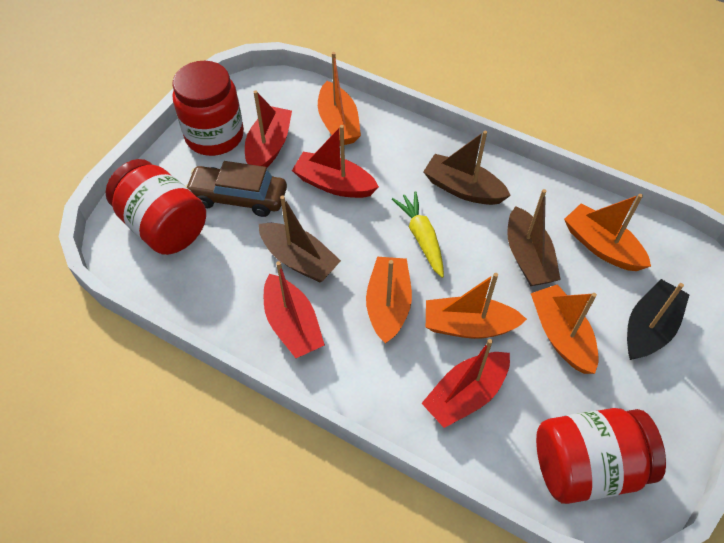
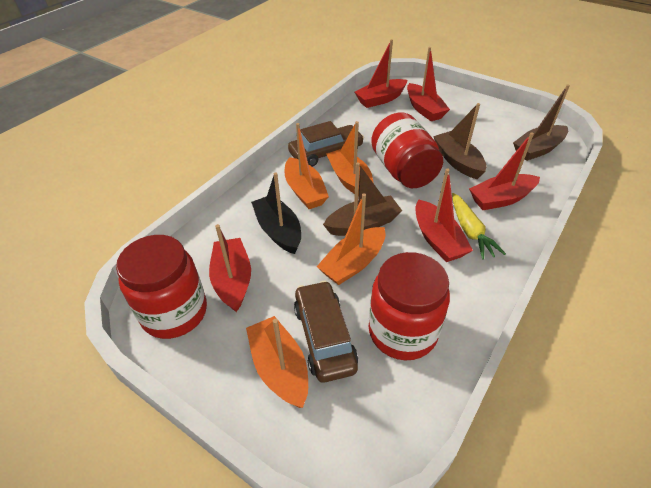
brown car: 1 -> 2
orange boat: 5 -> 4
red boat: 4 -> 5

